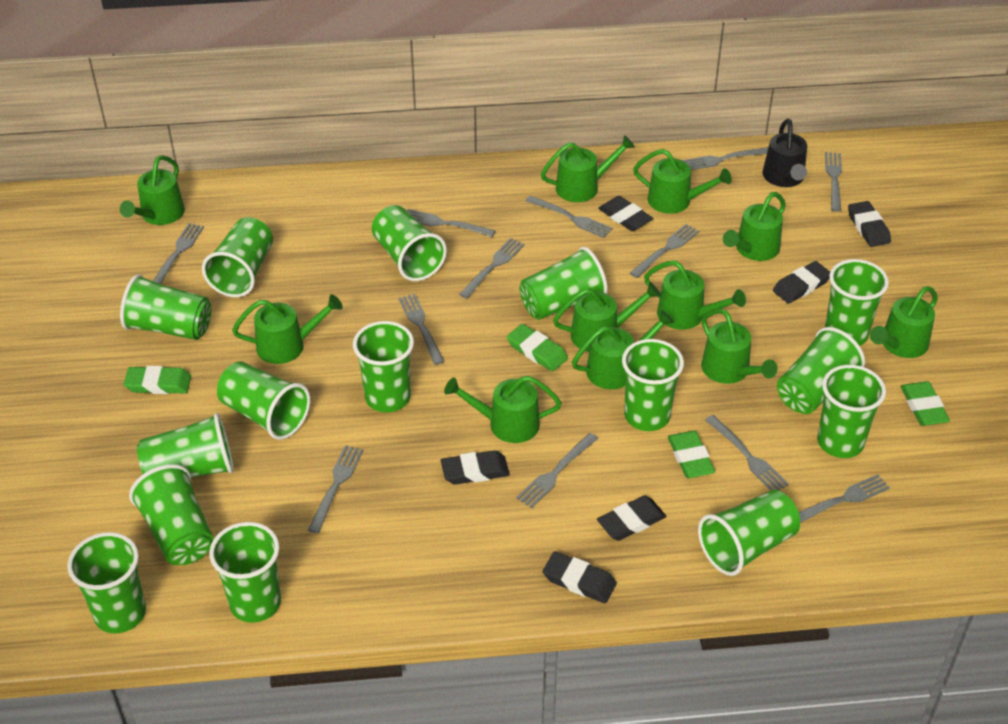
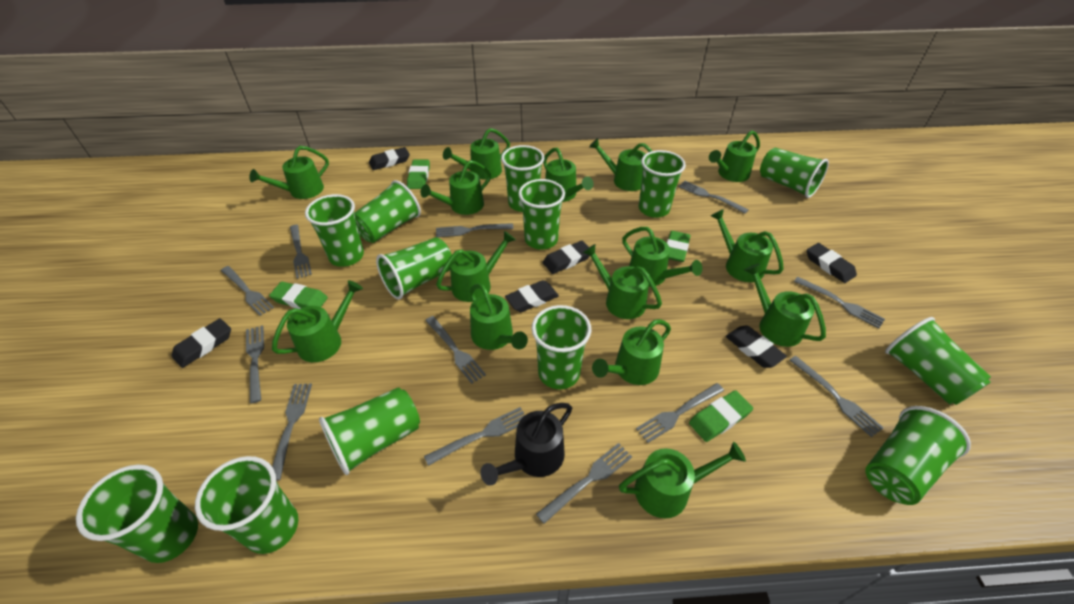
green cup: 15 -> 13
green watering can: 11 -> 15

